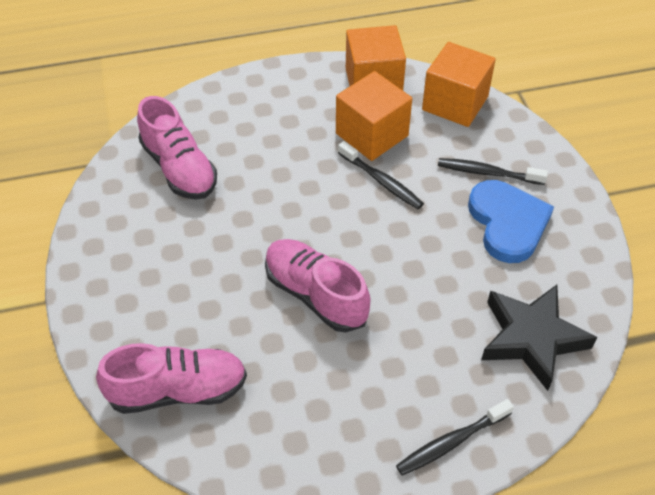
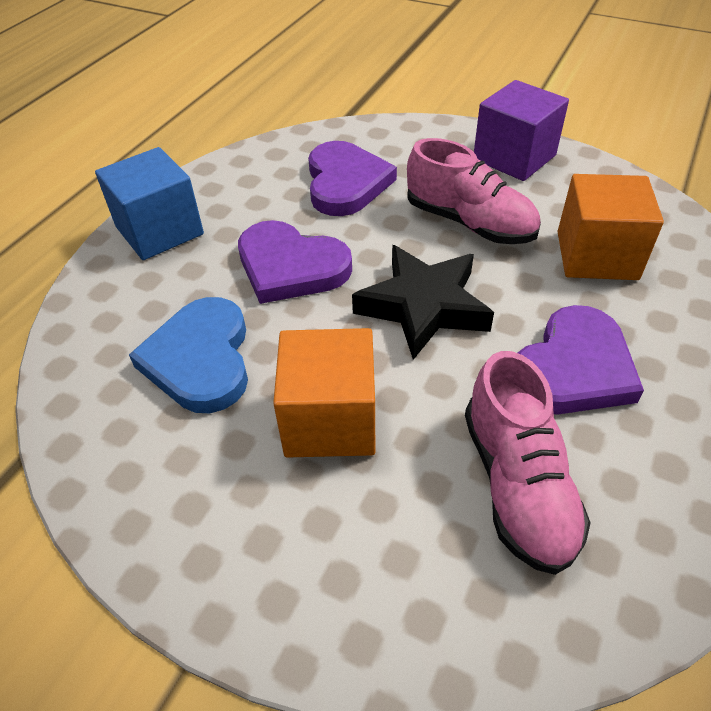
black toothbrush: 3 -> 0
blue cube: 0 -> 1
orange cube: 3 -> 2
pink shoe: 3 -> 2
purple cube: 0 -> 1
purple heart: 0 -> 3

